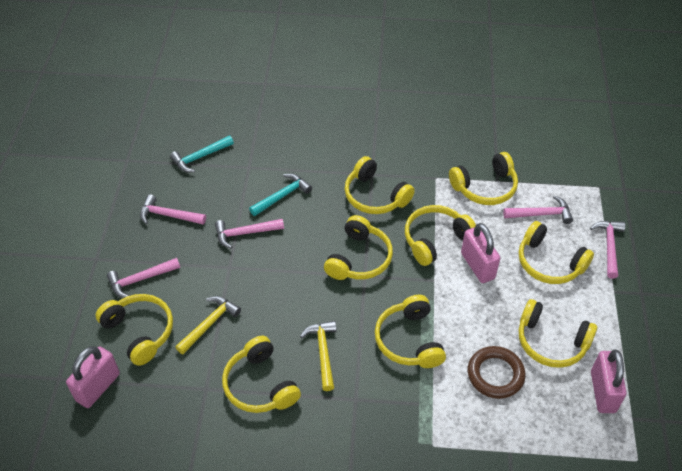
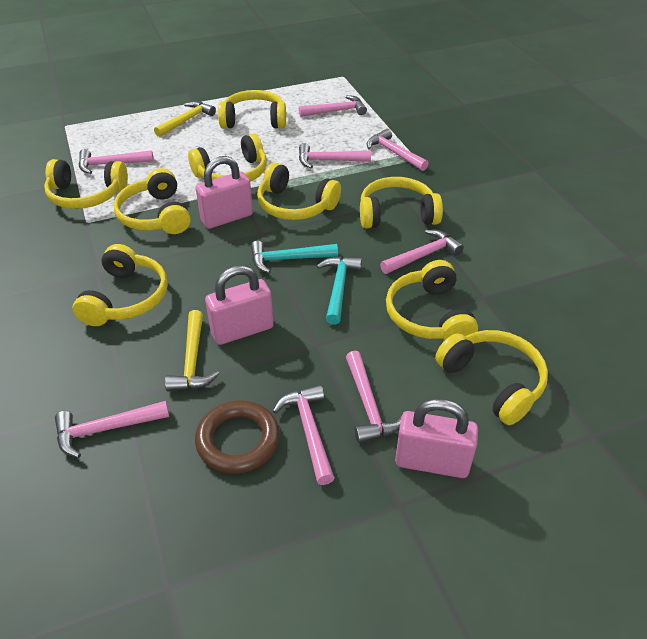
pink hammer: 5 -> 8

